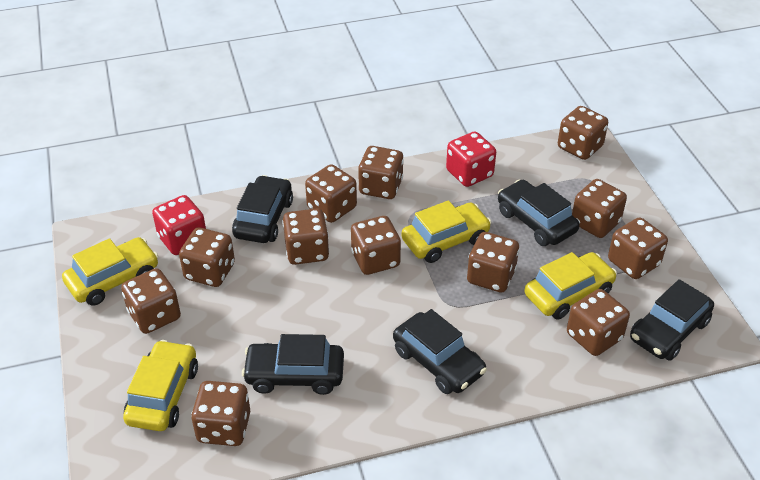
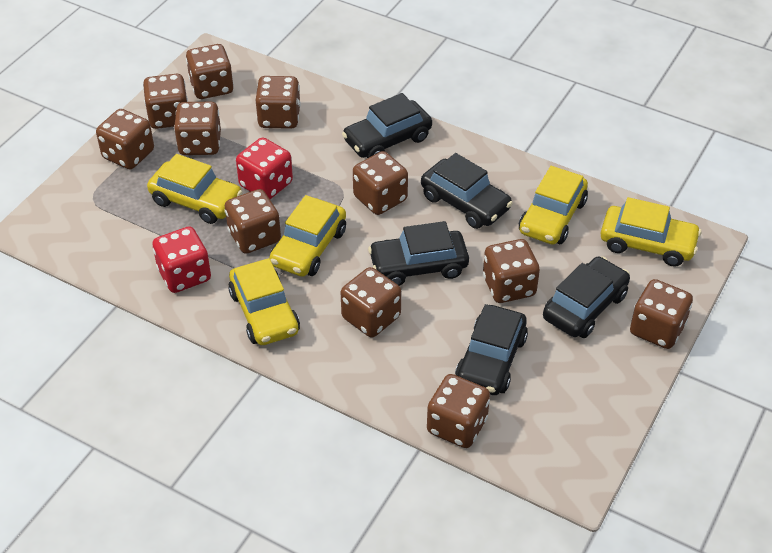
brown dice: 12 -> 11
yellow car: 4 -> 5

